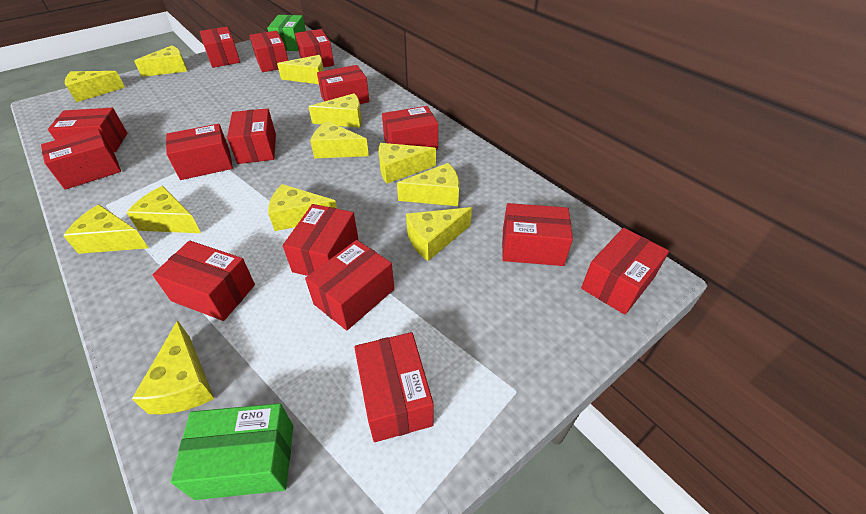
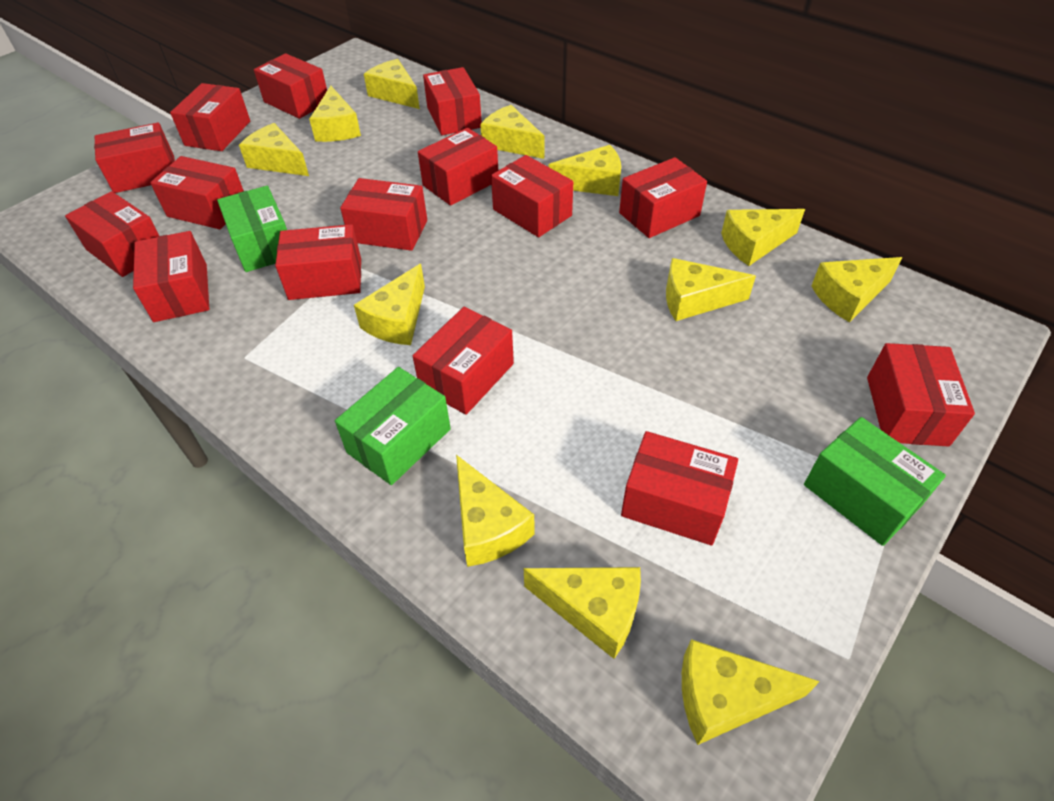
green box: 2 -> 3

